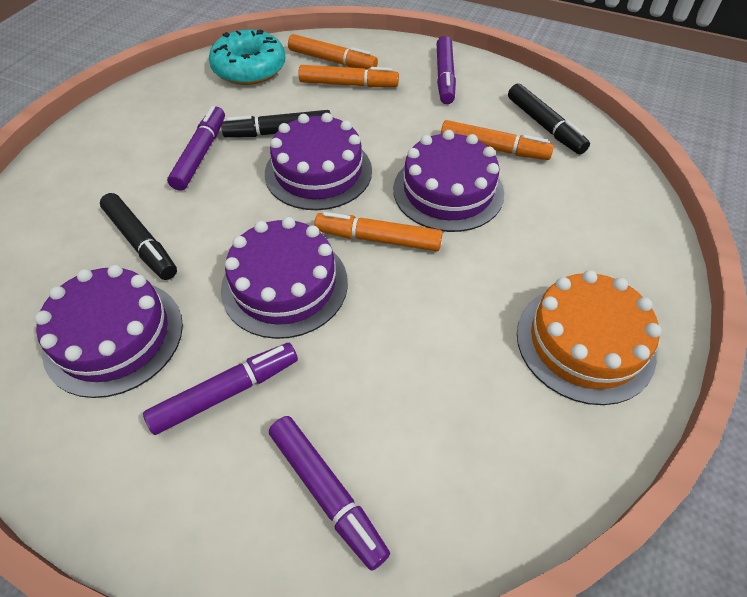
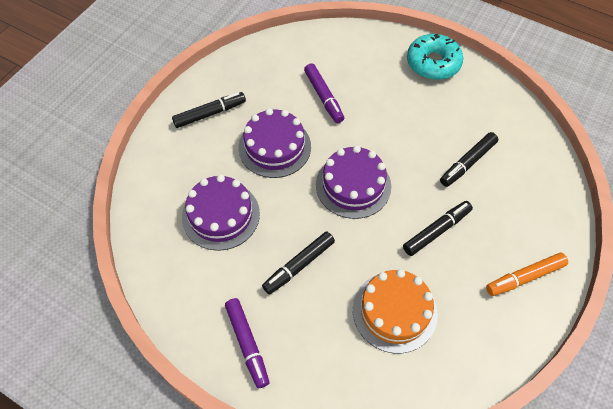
black marker: 3 -> 4
orange marker: 4 -> 1
purple cake: 4 -> 3
purple marker: 4 -> 2

